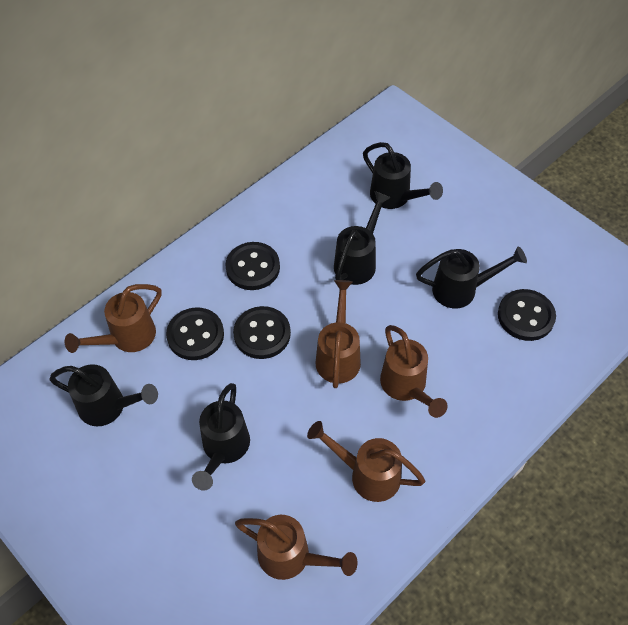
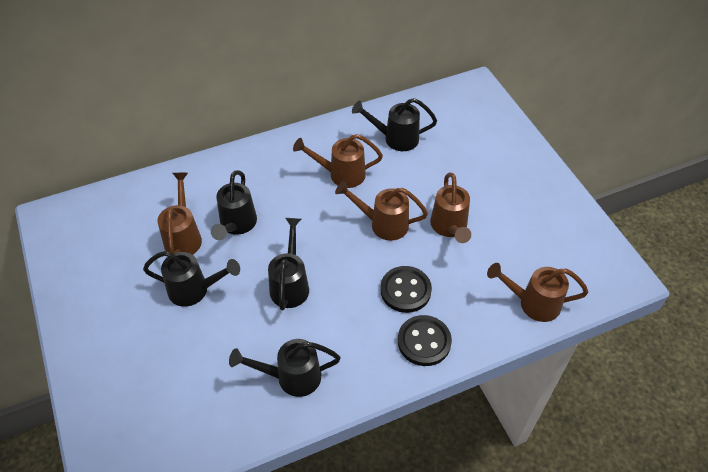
black button: 4 -> 2

